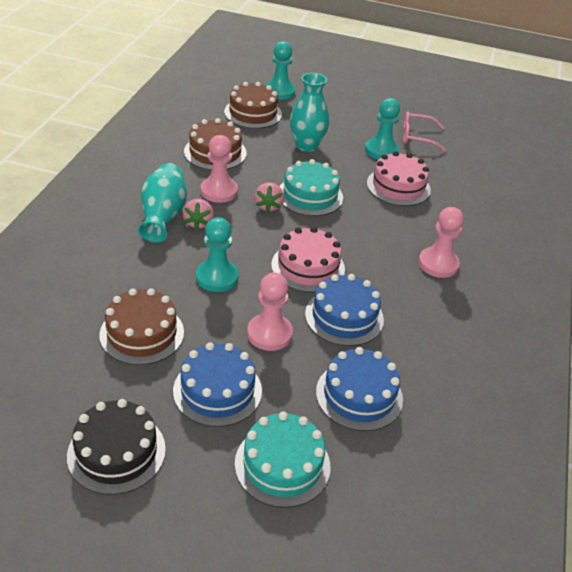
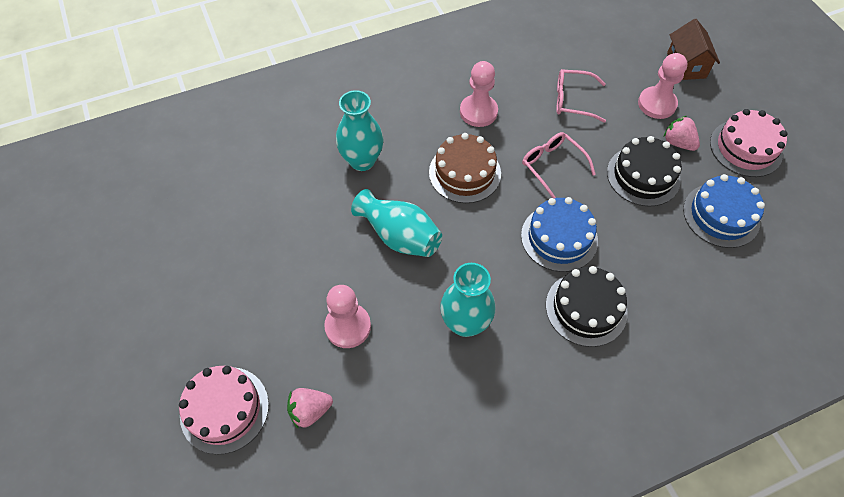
black cake: 1 -> 2
blue cake: 3 -> 2
brown cake: 3 -> 1
brown house: 0 -> 1
pink glasses: 1 -> 2
turquoise cake: 2 -> 0
turquoise pawn: 3 -> 0
turquoise vase: 2 -> 3

